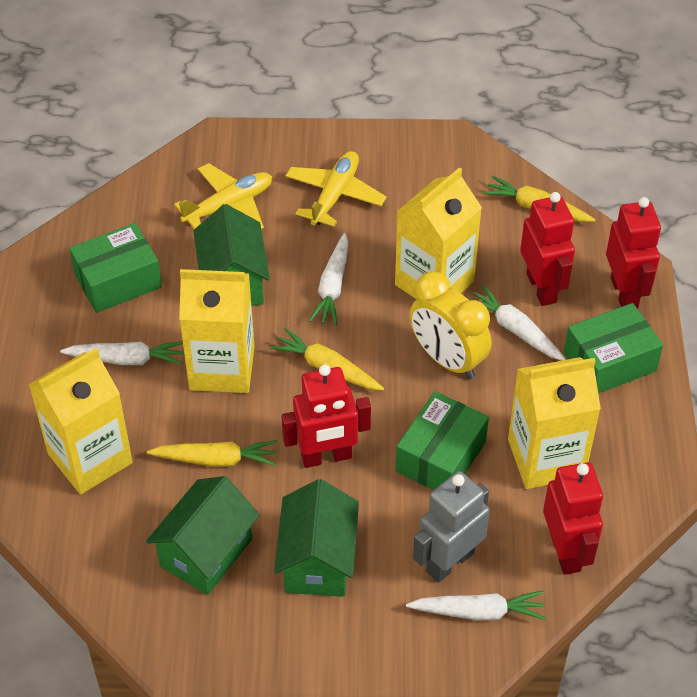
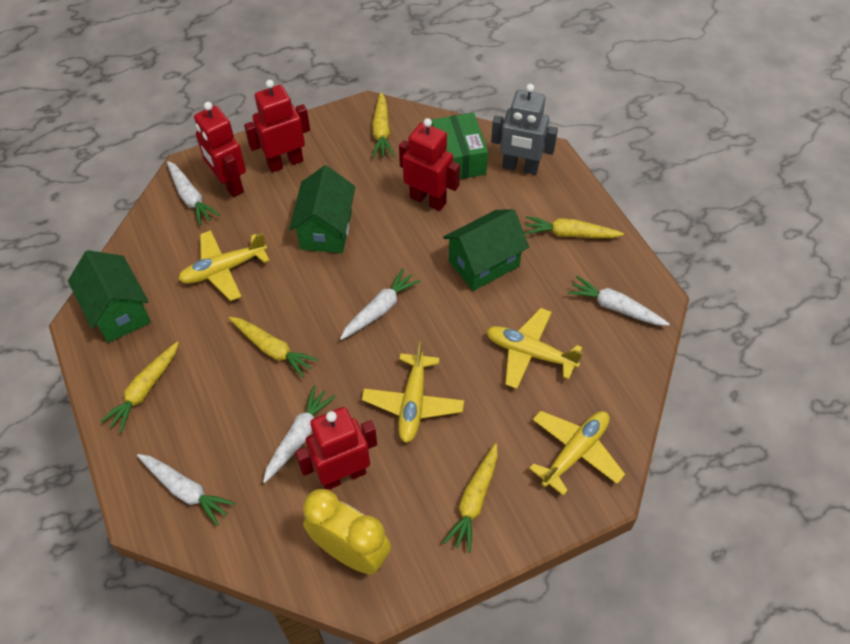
green box: 3 -> 1
white carrot: 4 -> 5
yellow carrot: 3 -> 5
yellow carton: 4 -> 0
yellow plane: 2 -> 4

